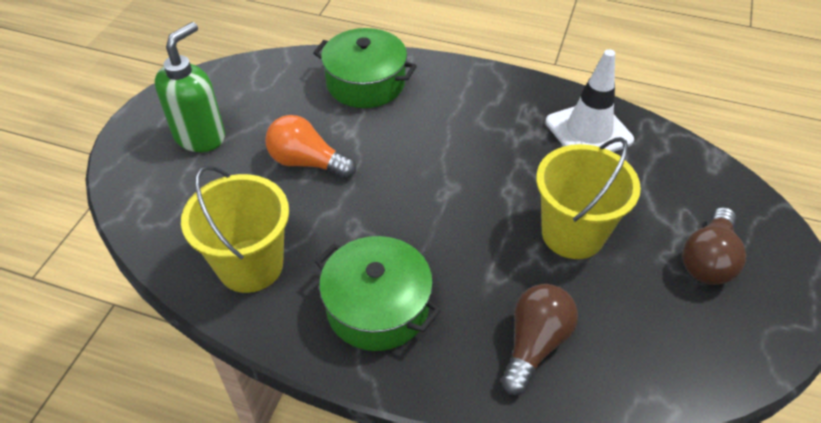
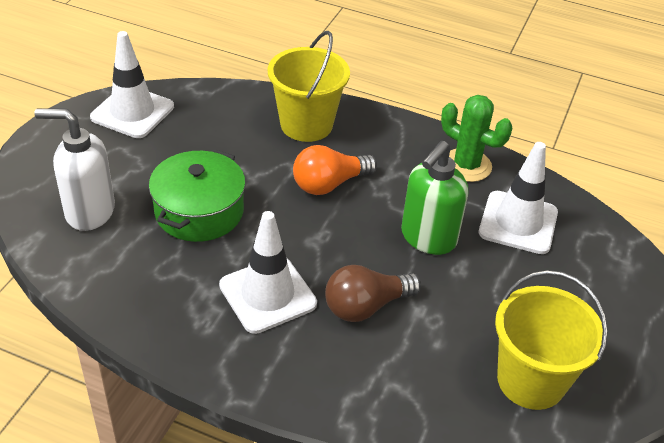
brown light bulb: 2 -> 1
green cactus: 0 -> 1
green pot: 2 -> 1
white soap dispenser: 0 -> 1
white traffic cone: 1 -> 3

